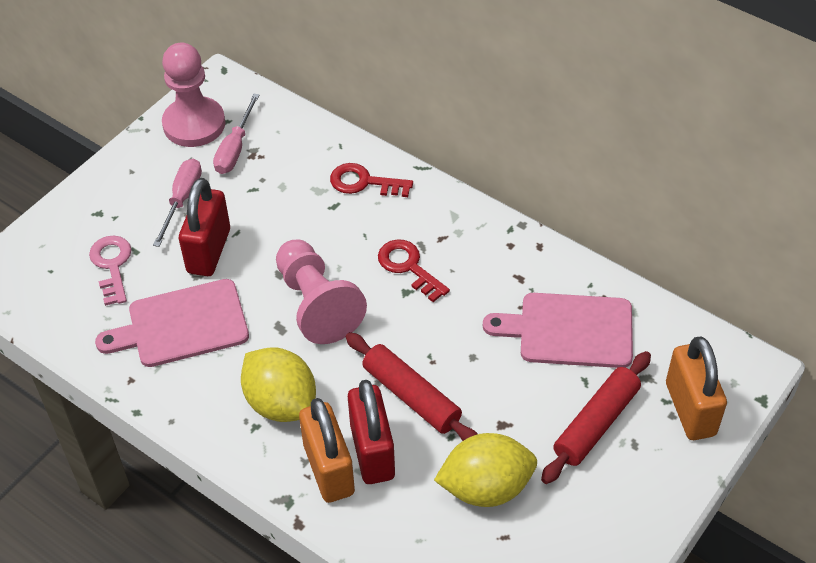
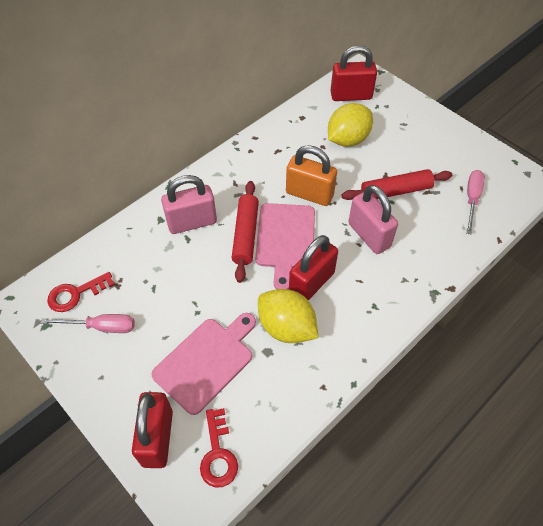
orange padlock: 2 -> 1
pink key: 1 -> 0
pink padlock: 0 -> 2
pink pawn: 2 -> 0
red padlock: 2 -> 3

